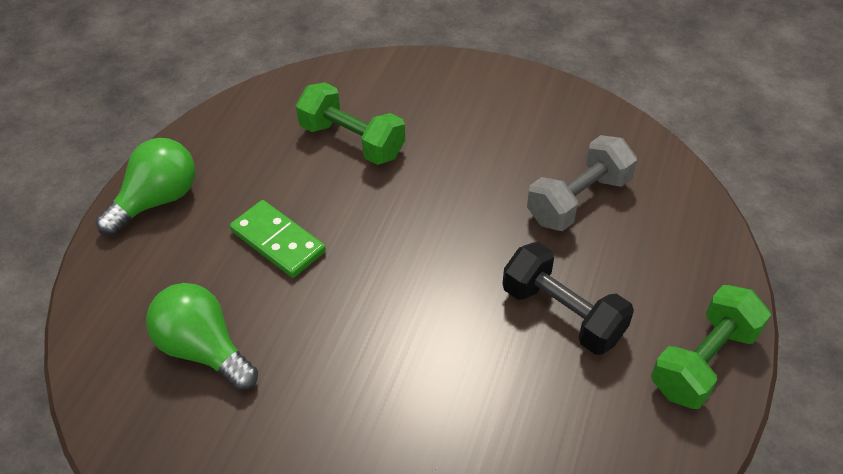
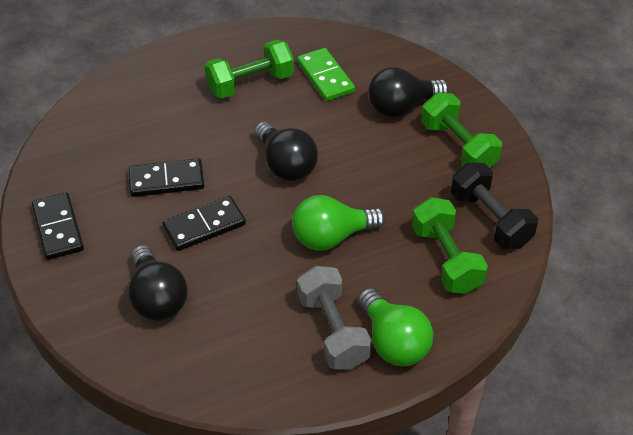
black domino: 0 -> 3
black light bulb: 0 -> 3
green dumbbell: 2 -> 3

